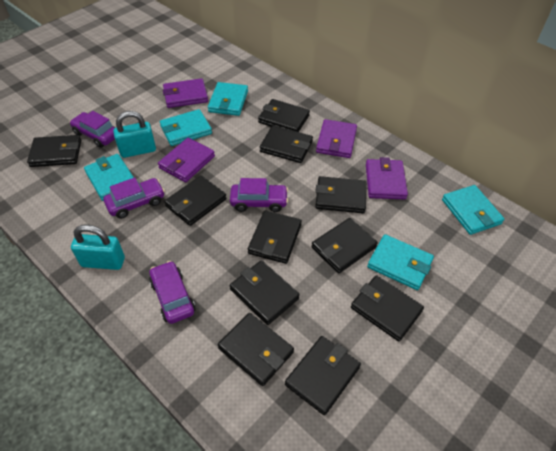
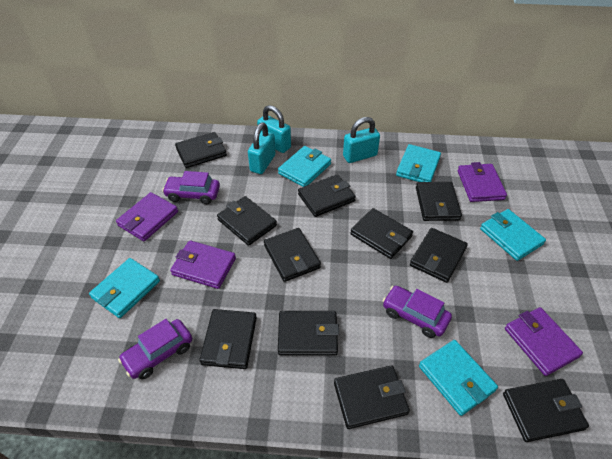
purple car: 4 -> 3
turquoise padlock: 2 -> 3

